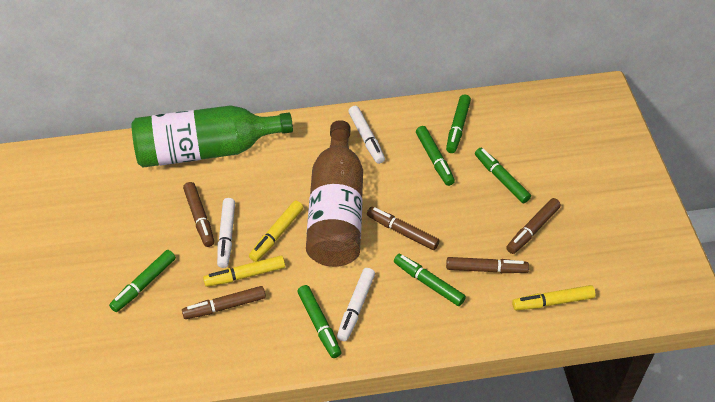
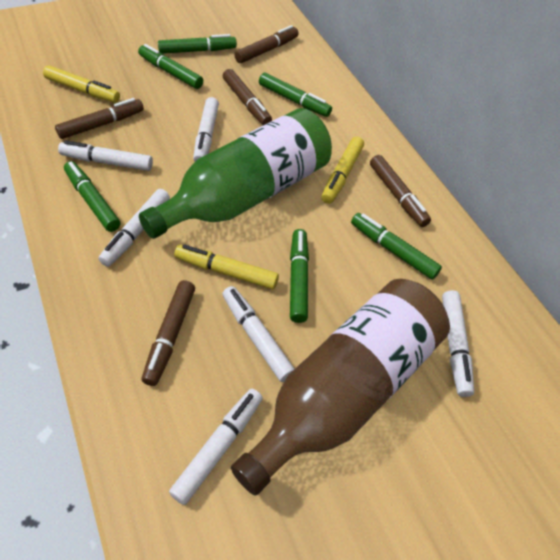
white marker: 3 -> 6

